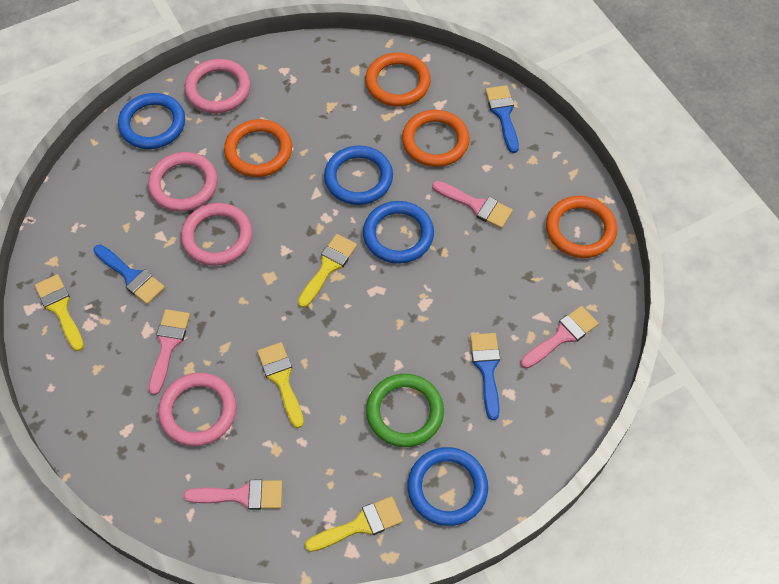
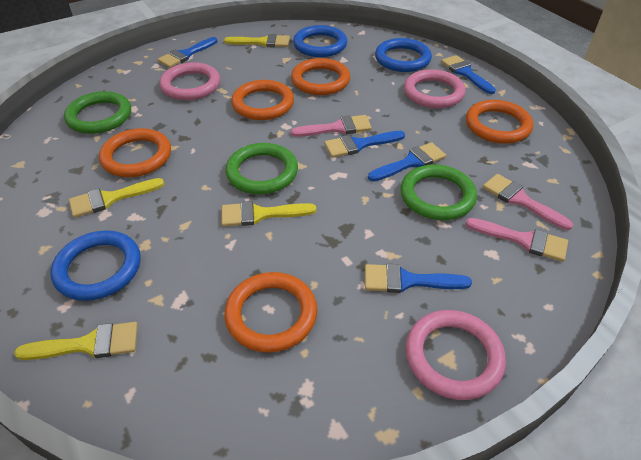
blue brush: 3 -> 5
blue ring: 4 -> 3
green ring: 1 -> 3
orange ring: 4 -> 5
pink brush: 4 -> 3
pink ring: 4 -> 3

